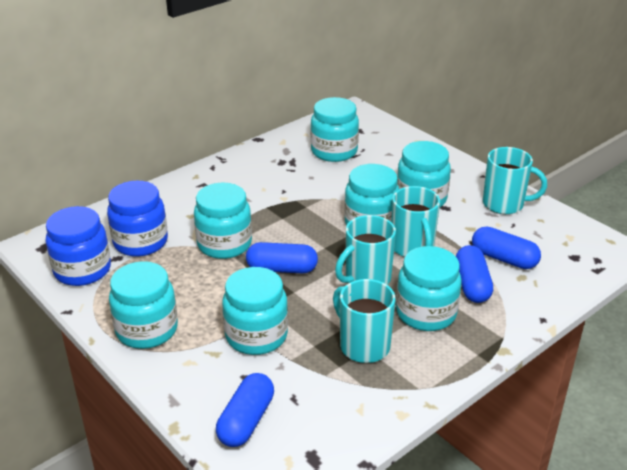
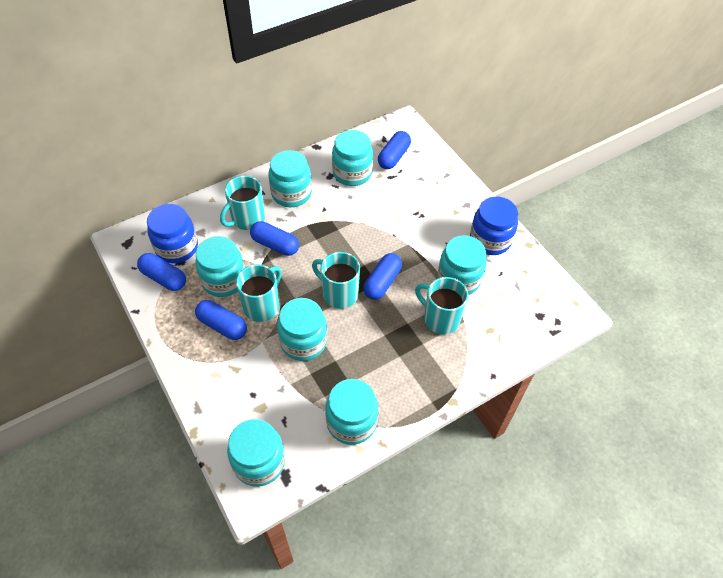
blue capsule: 4 -> 5

